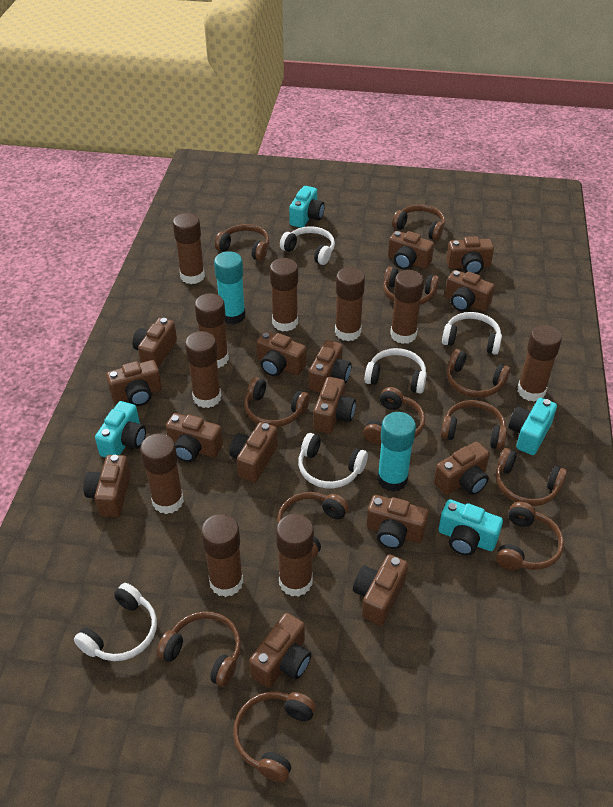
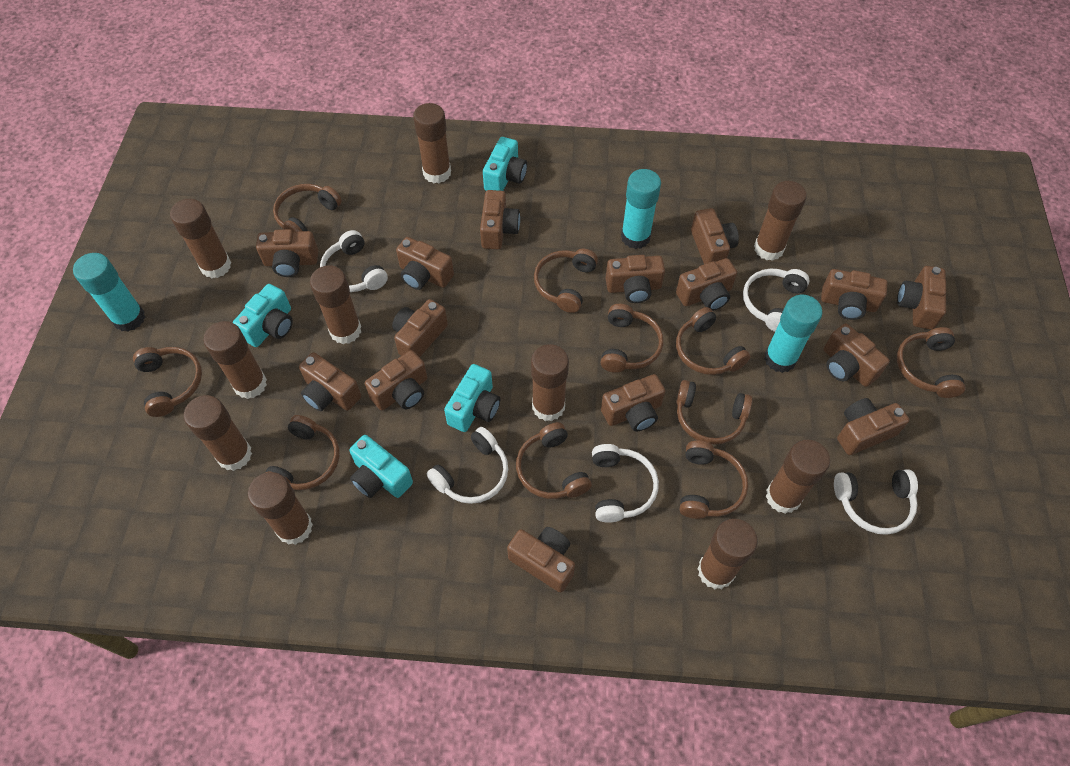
brown headphones: 12 -> 10
turquoise glue stick: 2 -> 3

